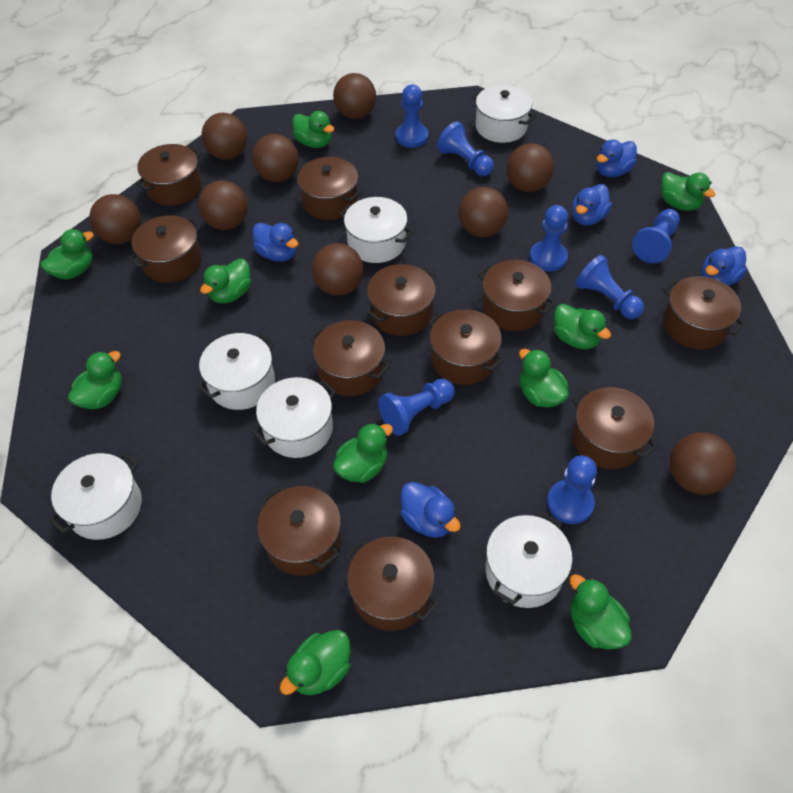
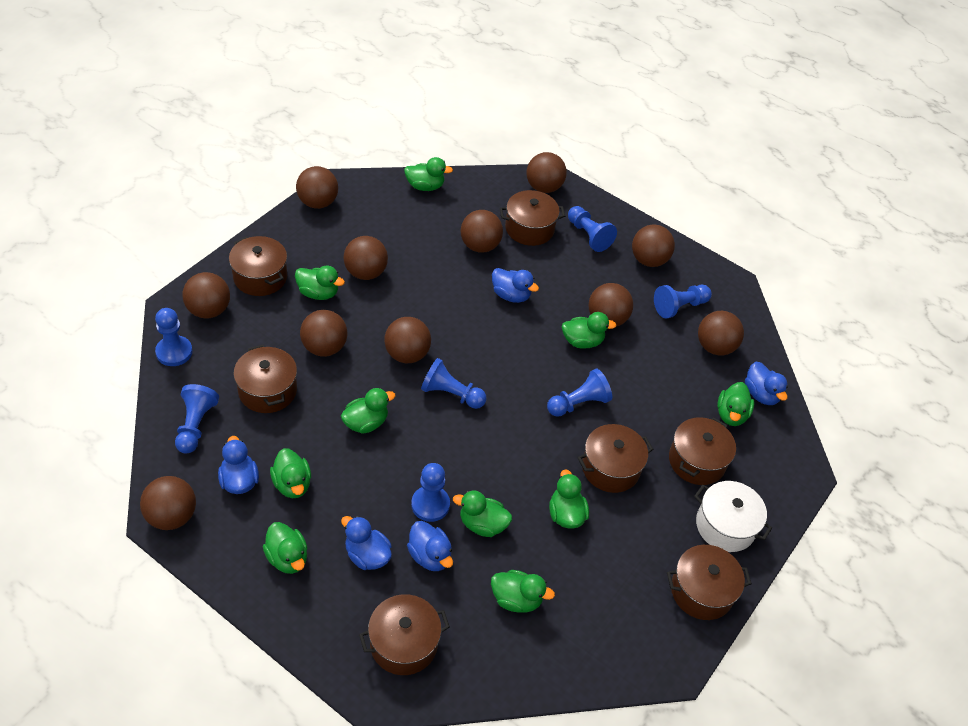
brown ball: 9 -> 11
brown pot: 11 -> 7
white pot: 6 -> 1

